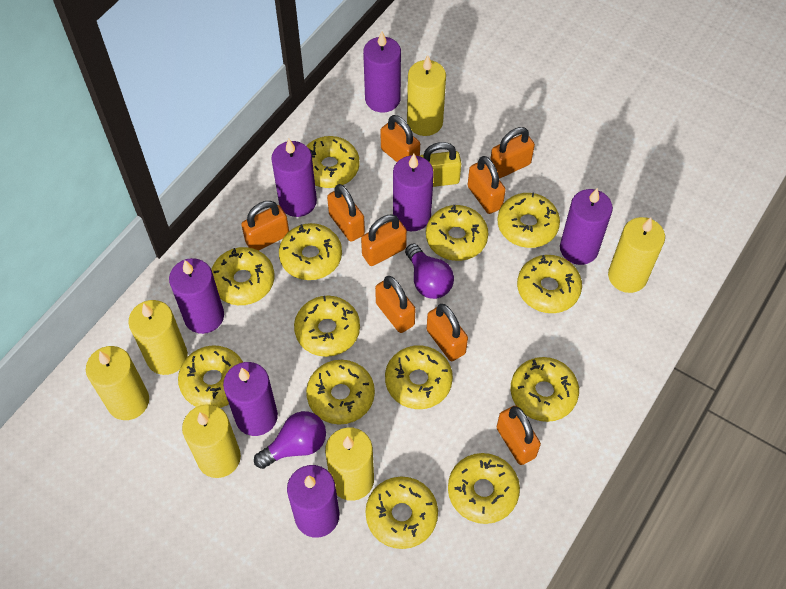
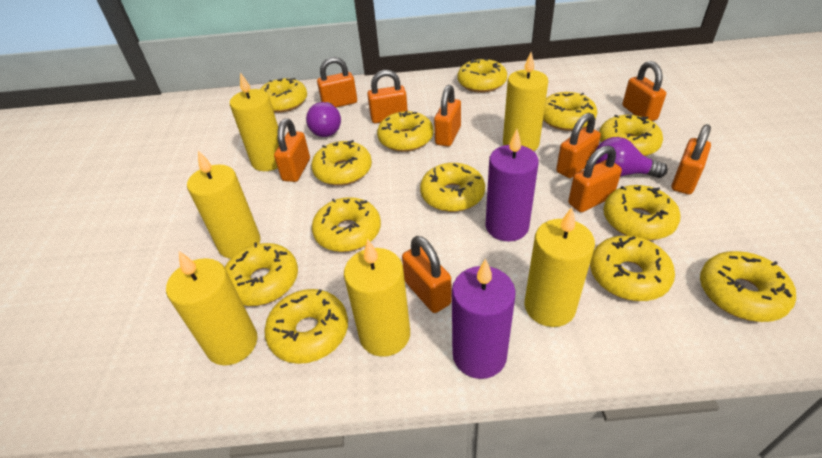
purple candle: 7 -> 2
yellow padlock: 1 -> 0

